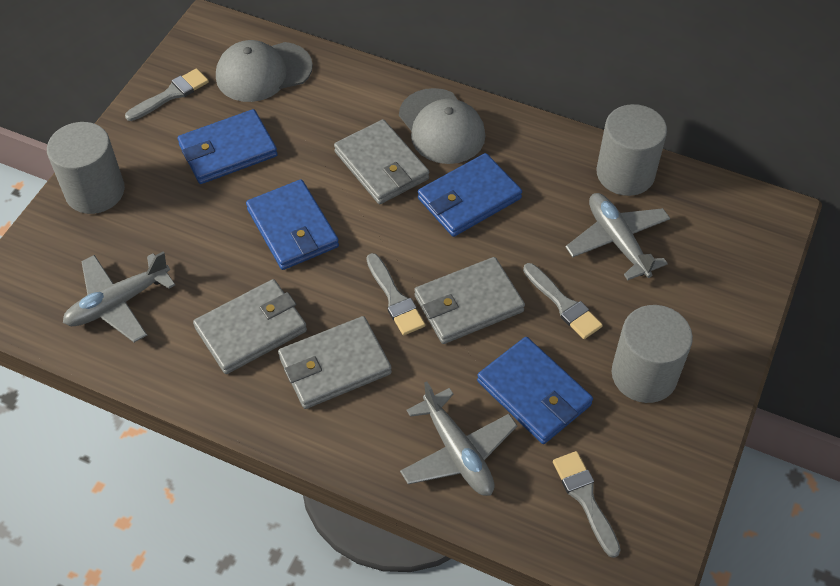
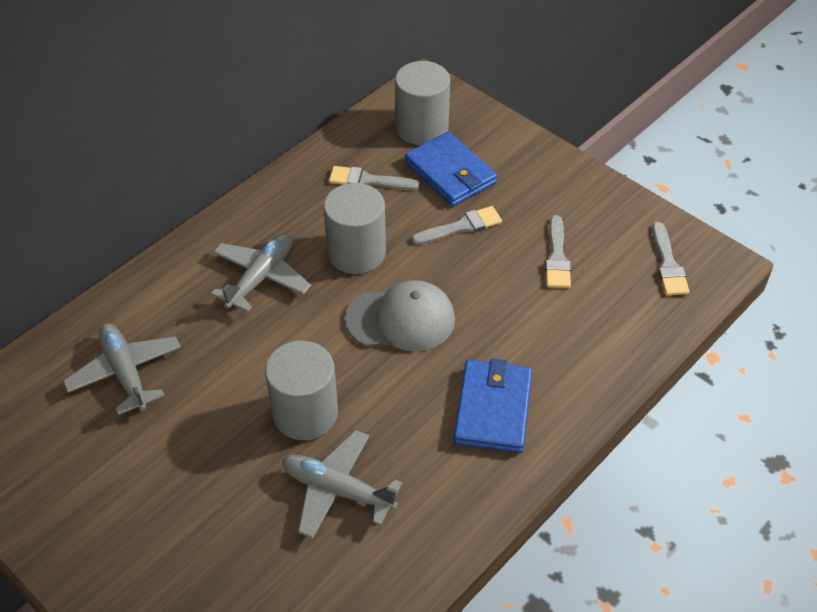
blue wallet: 4 -> 2
grey cap: 2 -> 1
grey wallet: 4 -> 0

